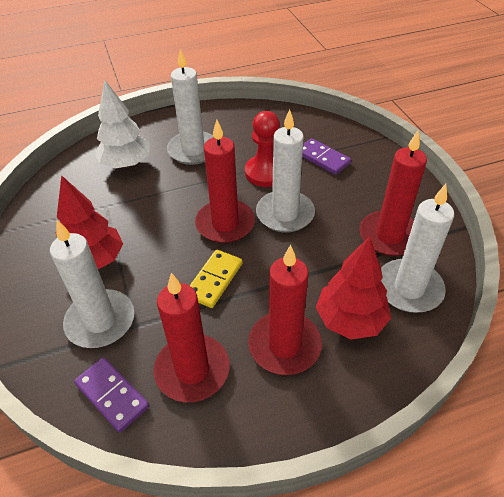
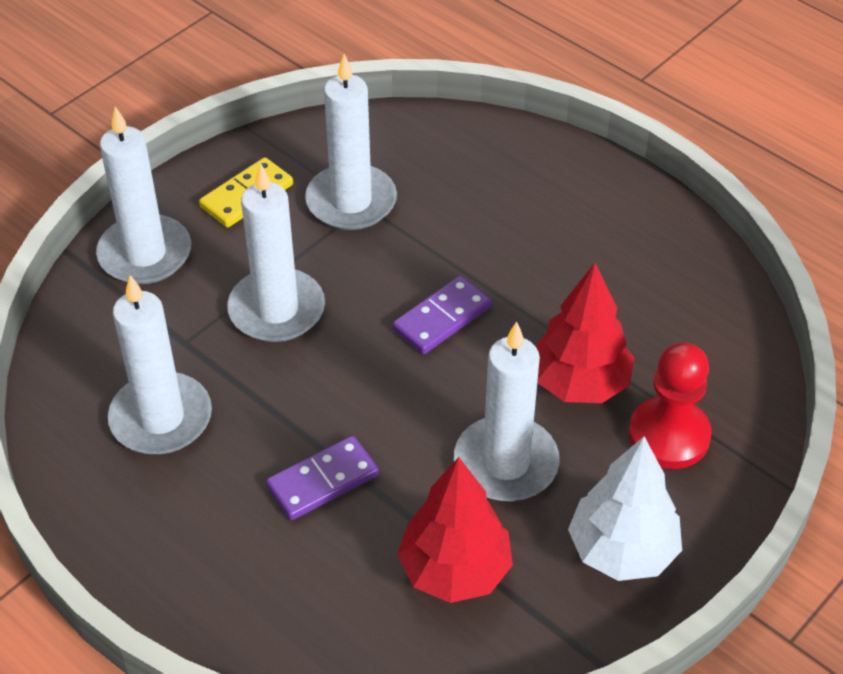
red candle: 4 -> 0
white candle: 4 -> 5

